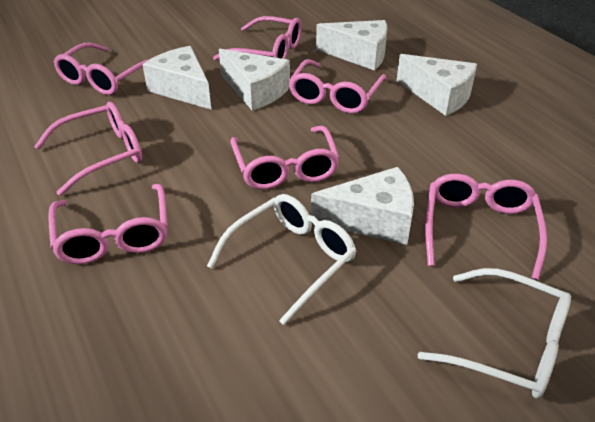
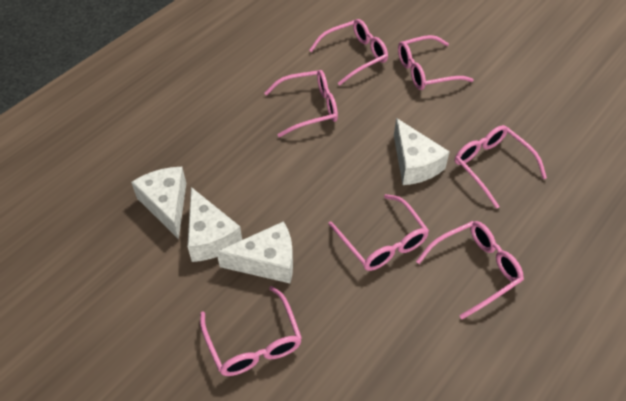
white cheese: 5 -> 4
white glasses: 2 -> 0

